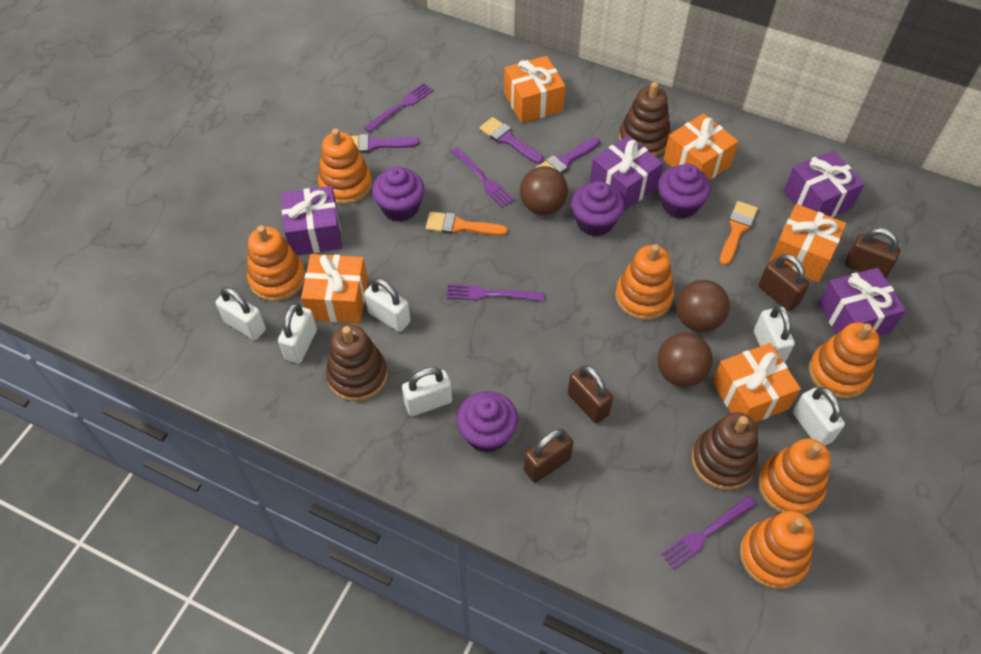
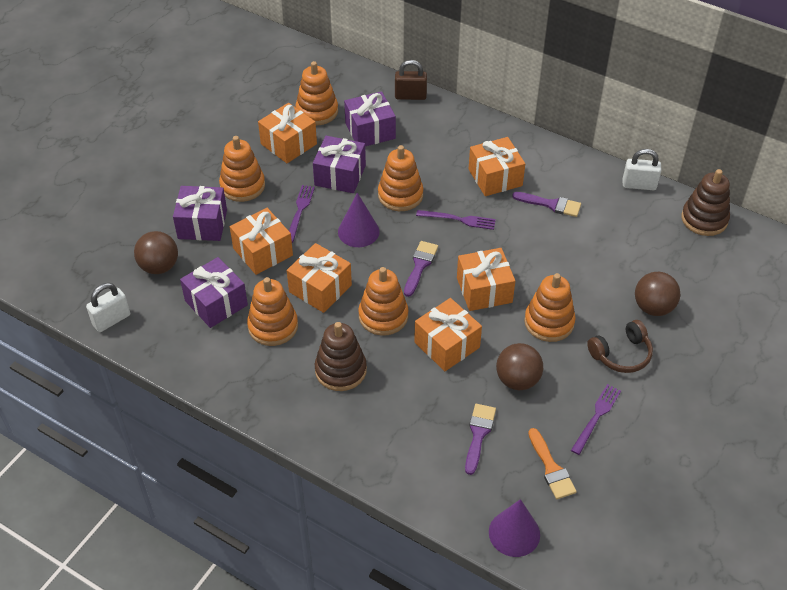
brown headphones: 0 -> 1
brown padlock: 4 -> 1
brown stacking toy: 3 -> 2
orange brush: 2 -> 1
orange gift: 5 -> 6
purple cone: 0 -> 2
purple cupcake: 4 -> 0
purple fork: 4 -> 3
white padlock: 6 -> 2

